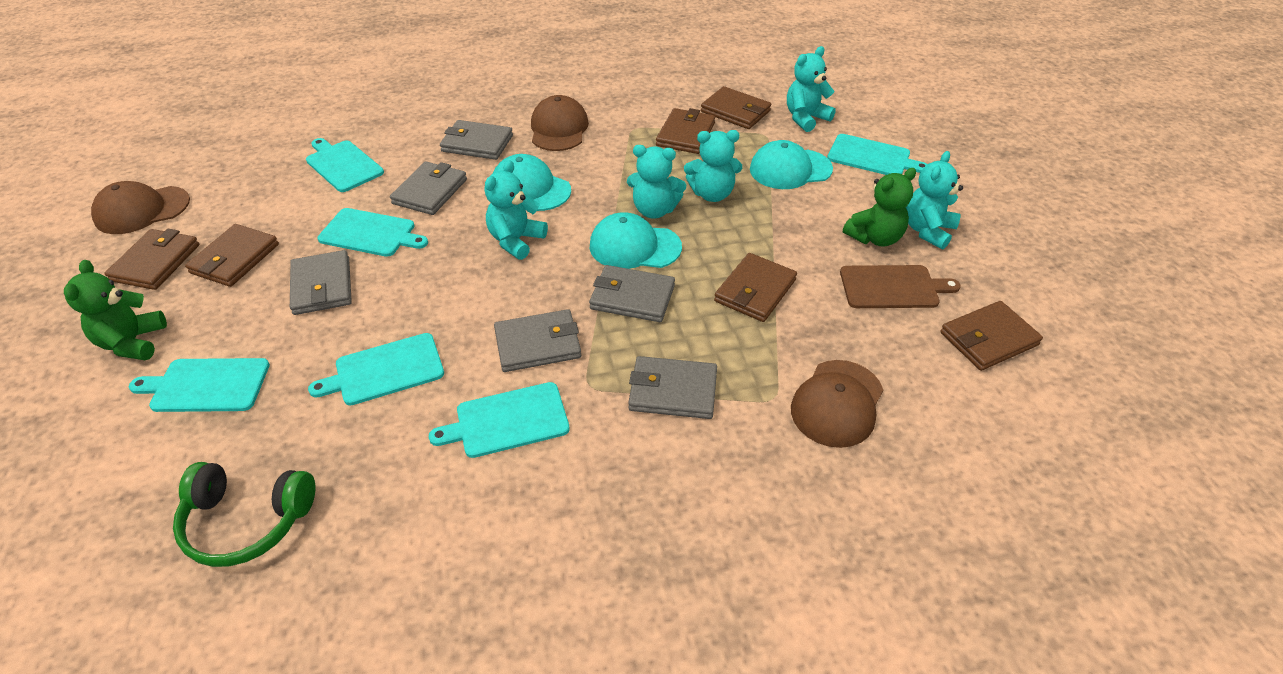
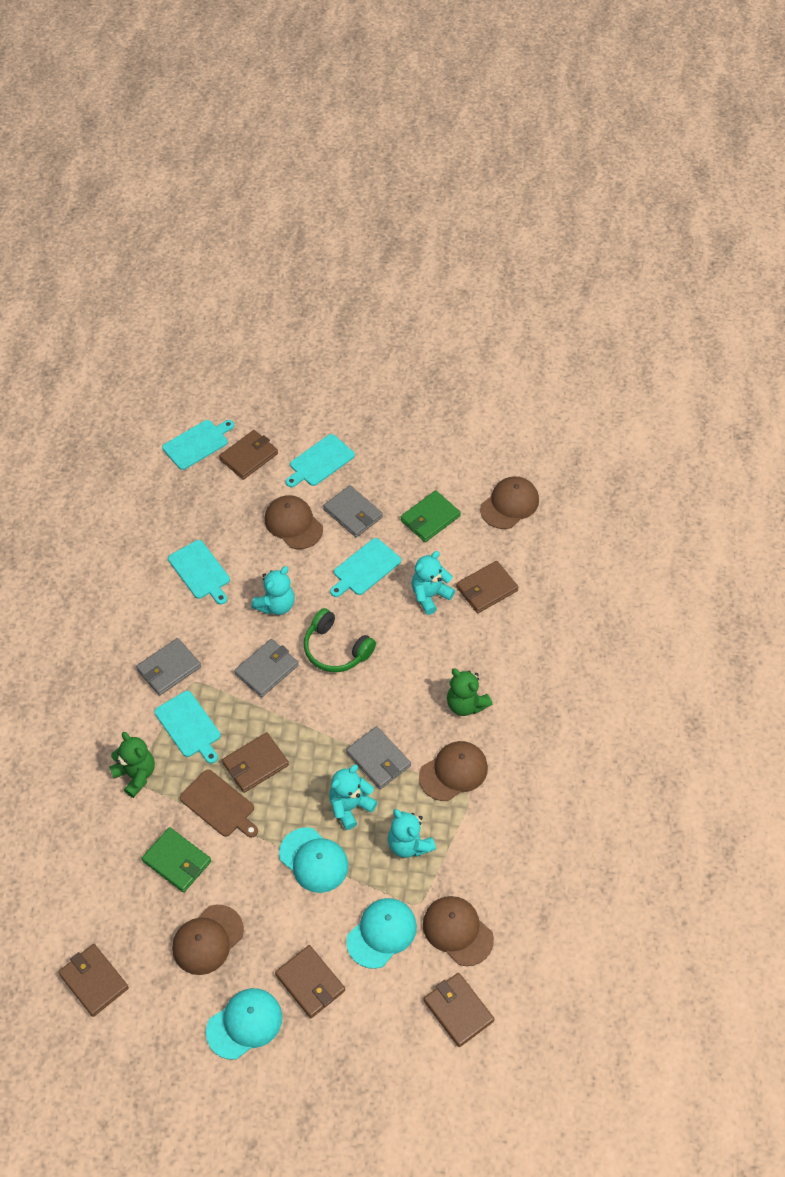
brown cap: 3 -> 5
green wallet: 0 -> 2
grey wallet: 6 -> 4
turquoise cutting board: 6 -> 5
turquoise teddy bear: 5 -> 4

